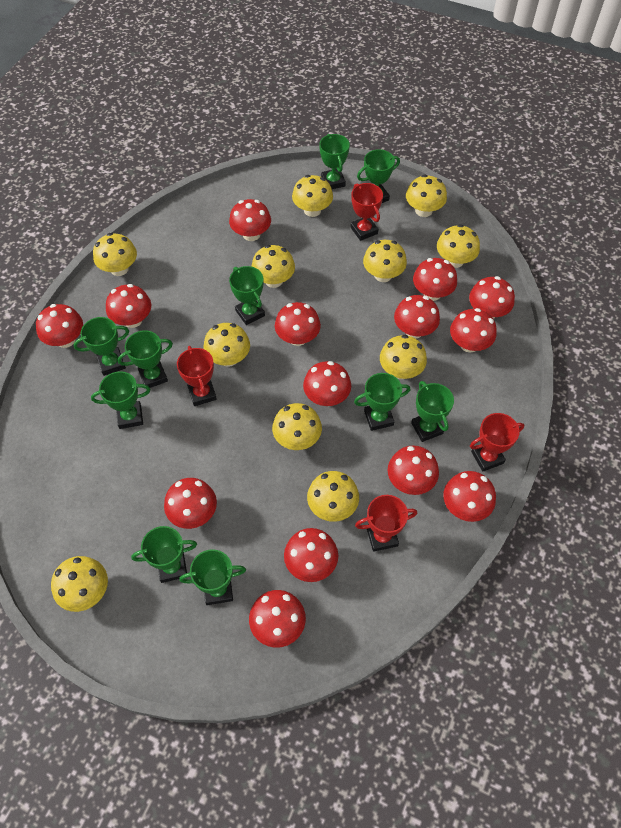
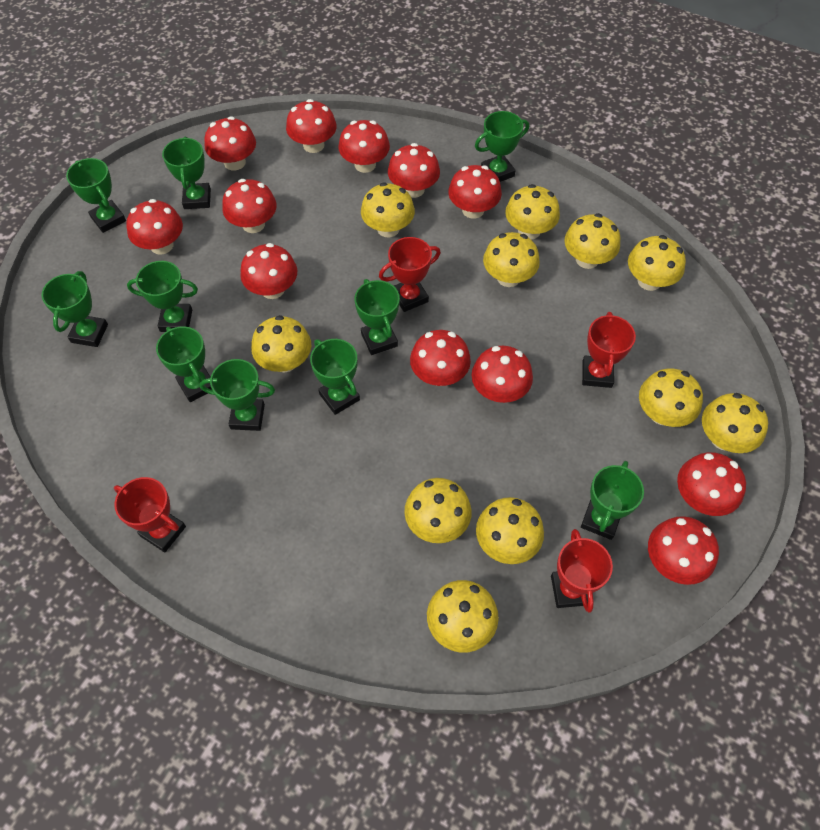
red mushroom: 14 -> 12

